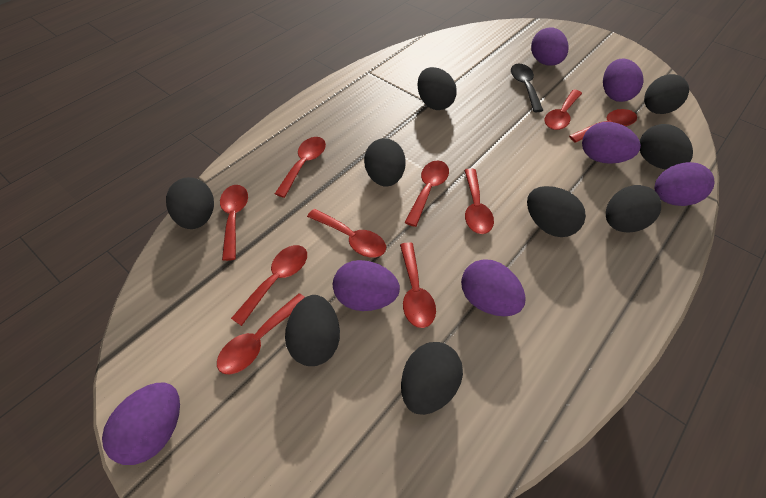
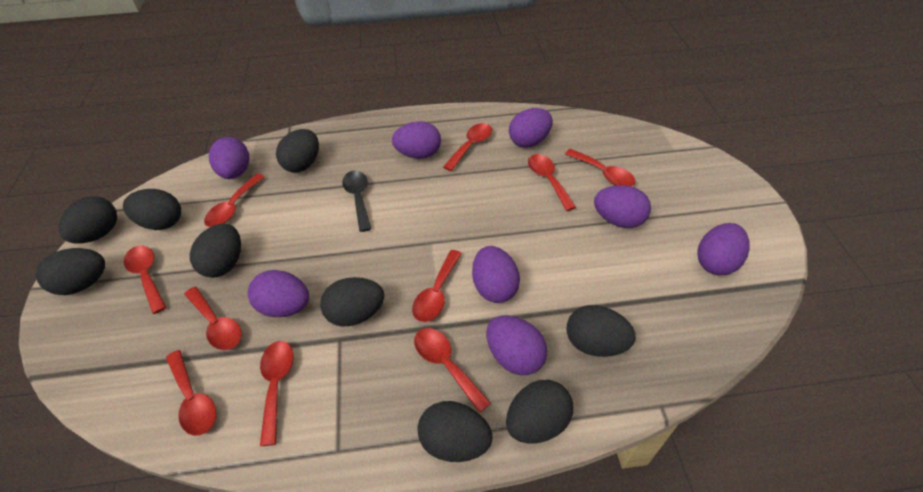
purple egg: 7 -> 8

